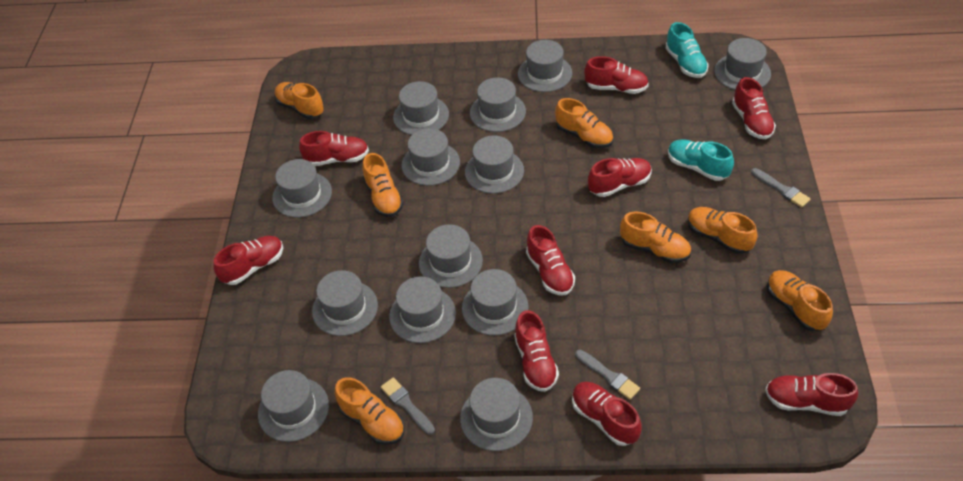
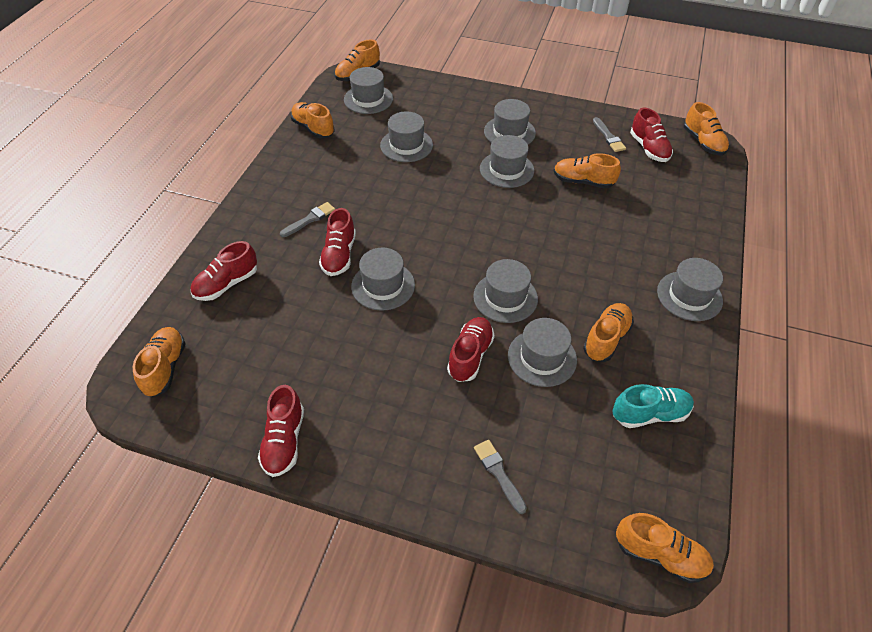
grey hat: 13 -> 8
red shoe: 9 -> 5
turquoise shoe: 2 -> 1

